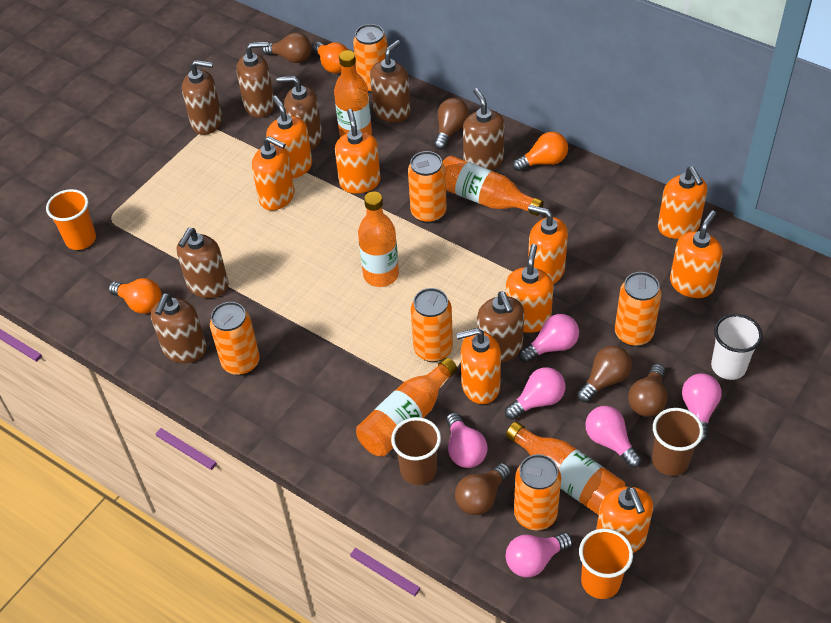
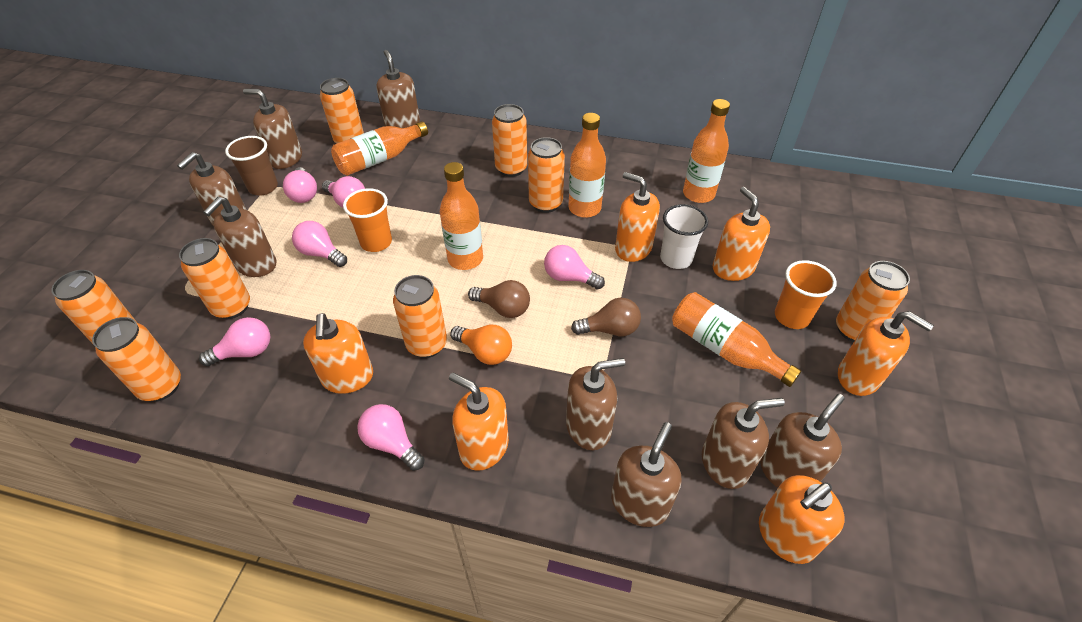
brown cup: 2 -> 1
brown light bulb: 5 -> 2
orange can: 6 -> 8
orange light bulb: 3 -> 1
orange soap dispenser: 9 -> 6

